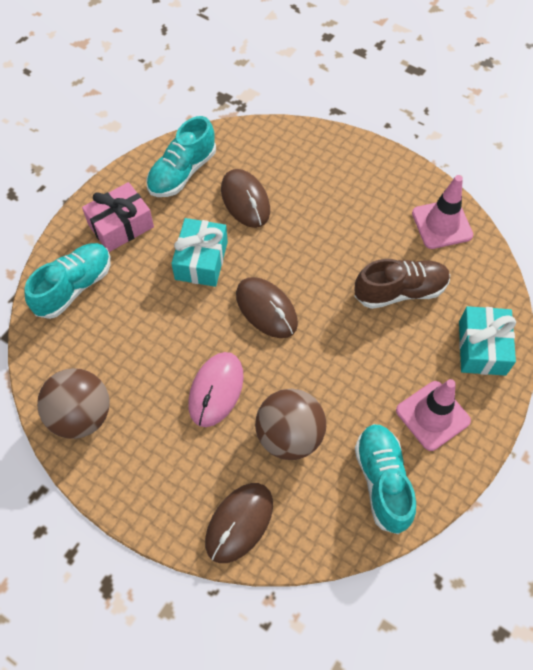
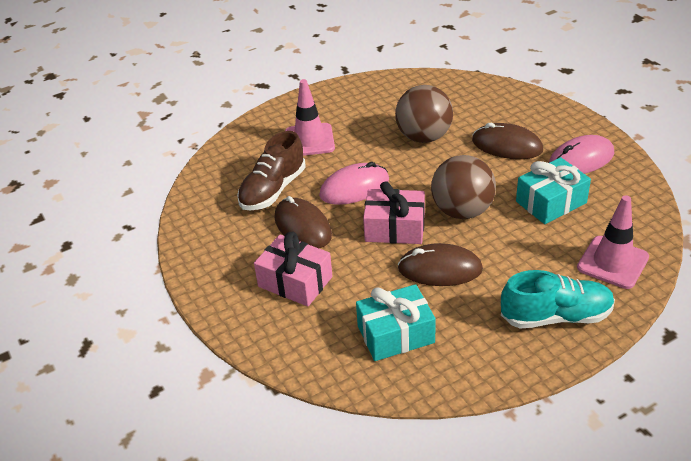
pink gift: 1 -> 2
pink mouse: 1 -> 2
turquoise shoe: 3 -> 1

